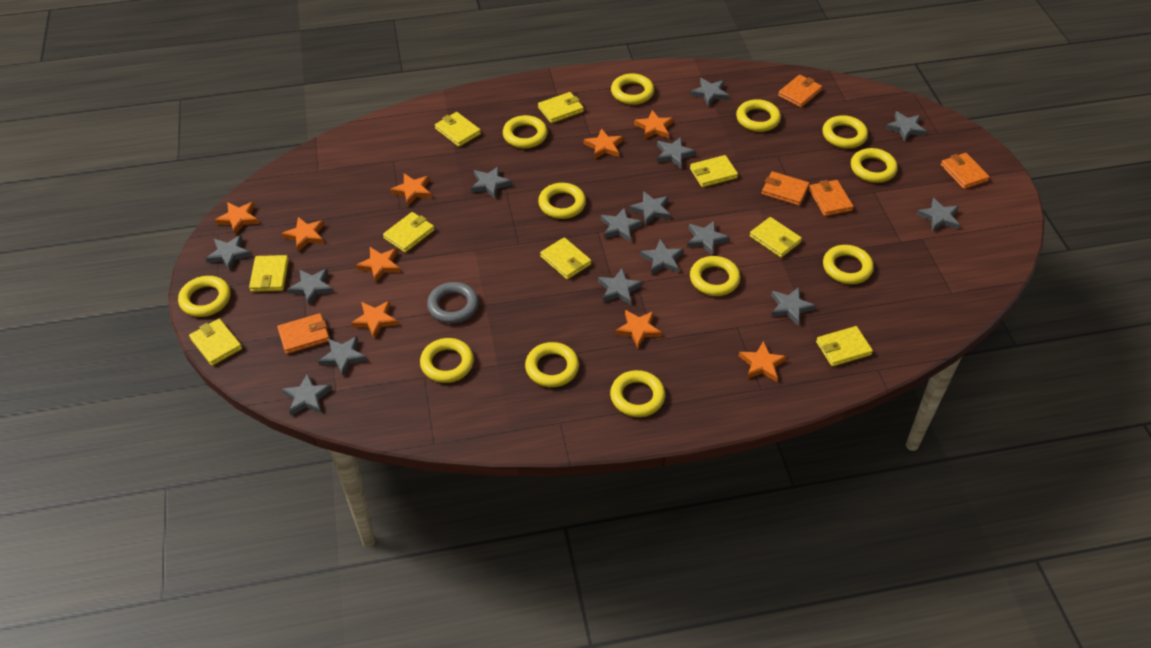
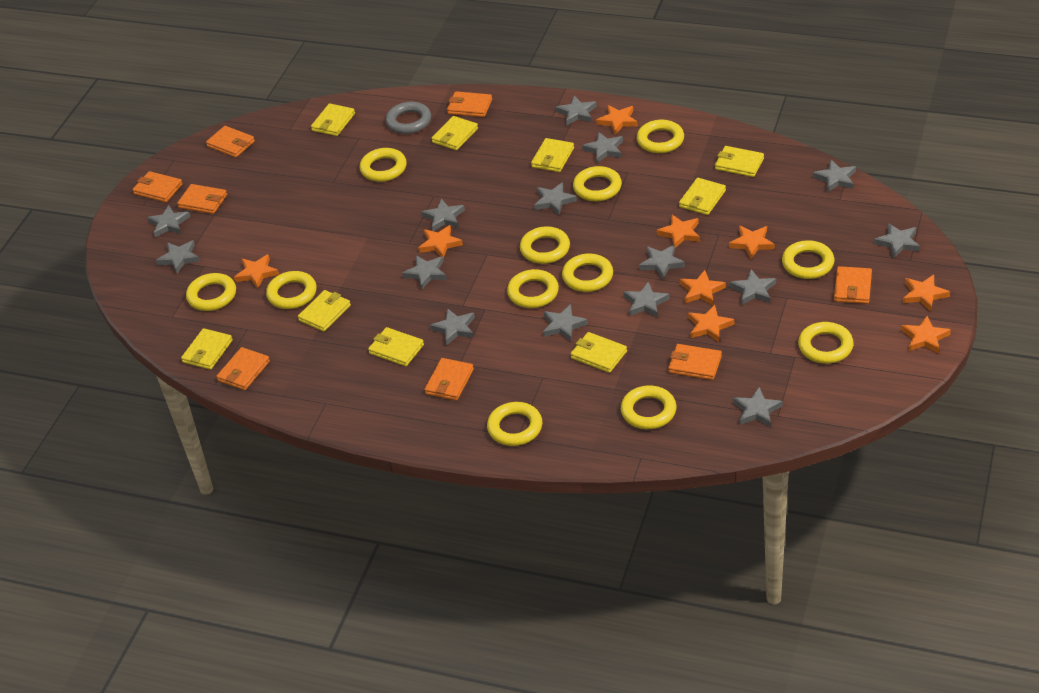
orange wallet: 5 -> 8

